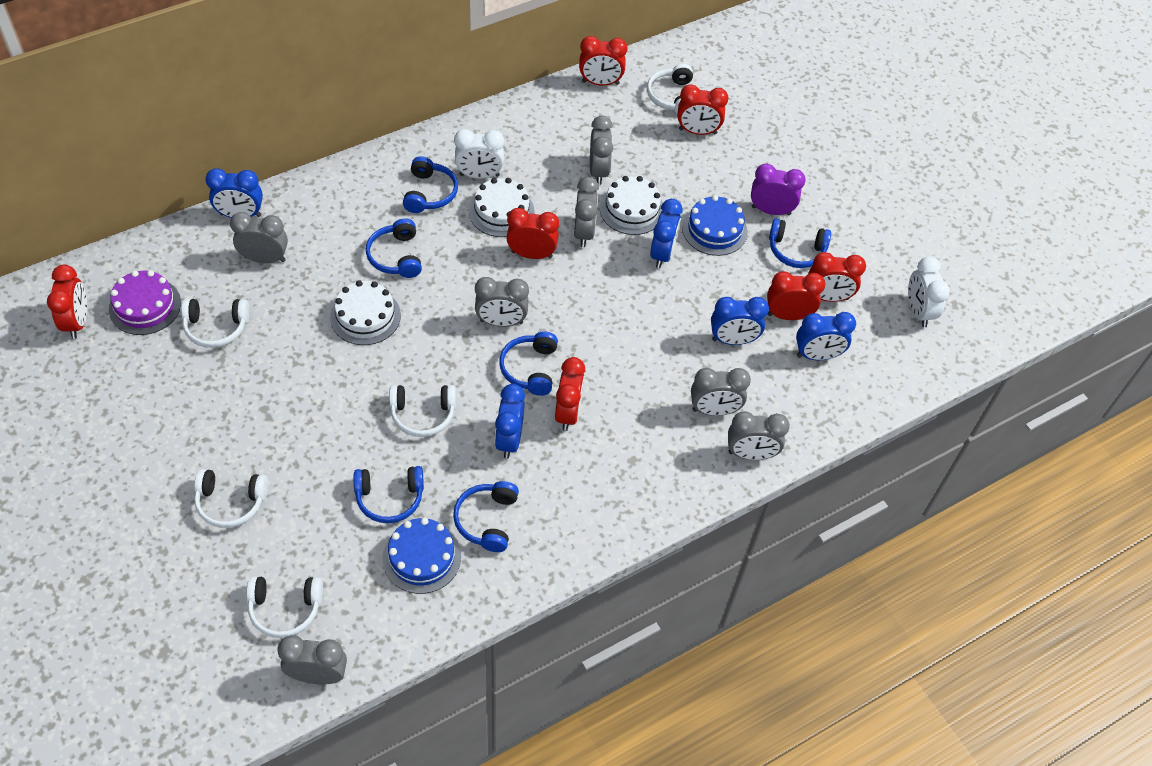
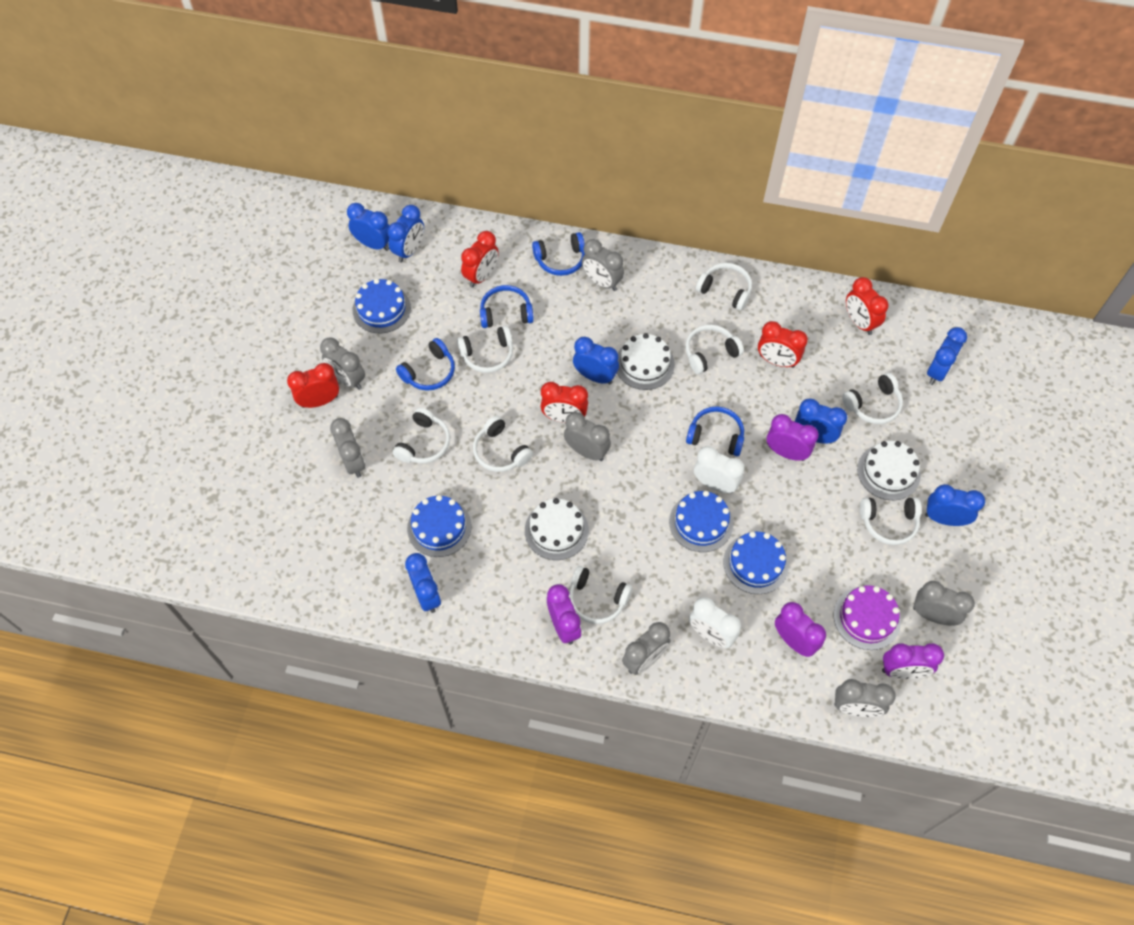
blue cake: 2 -> 4
blue clock: 5 -> 7
blue headphones: 6 -> 4
purple clock: 1 -> 4
red clock: 7 -> 5
white headphones: 5 -> 8

